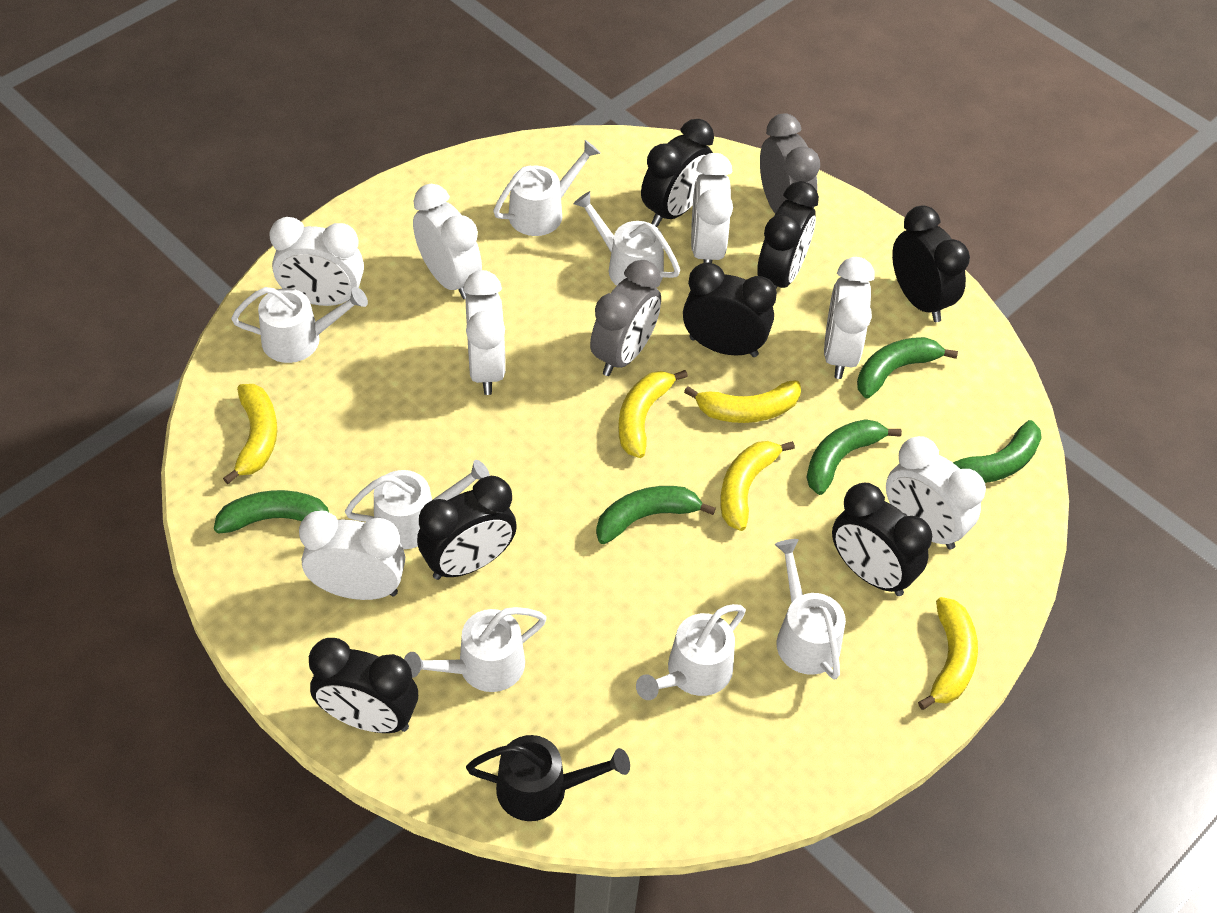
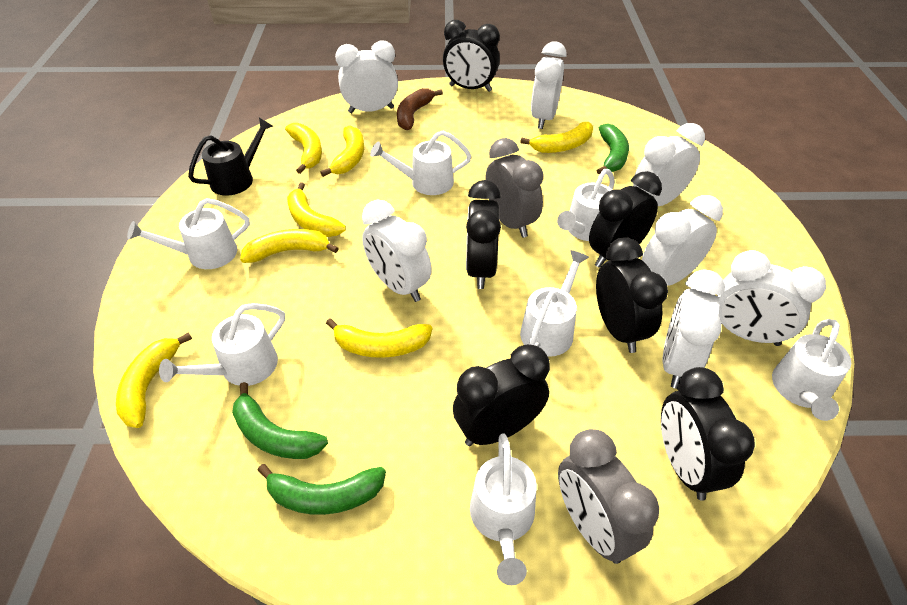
black clock: 7 -> 6
brown banana: 0 -> 1
green banana: 5 -> 3
yellow banana: 5 -> 7

